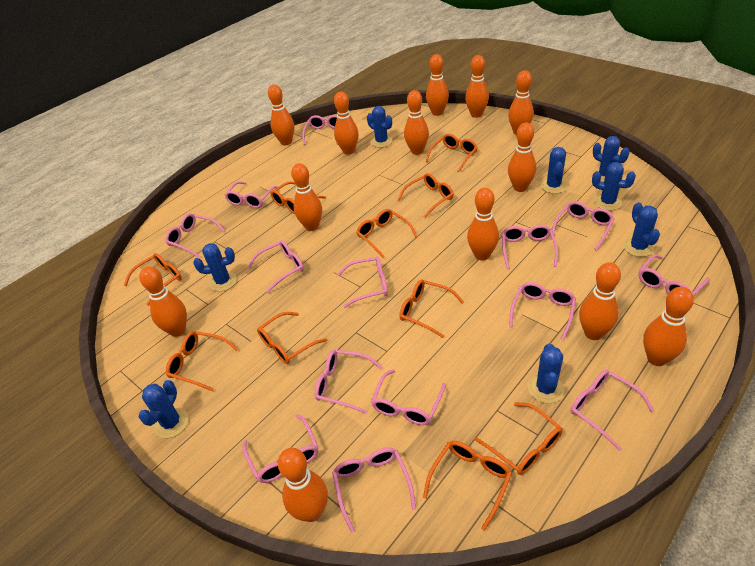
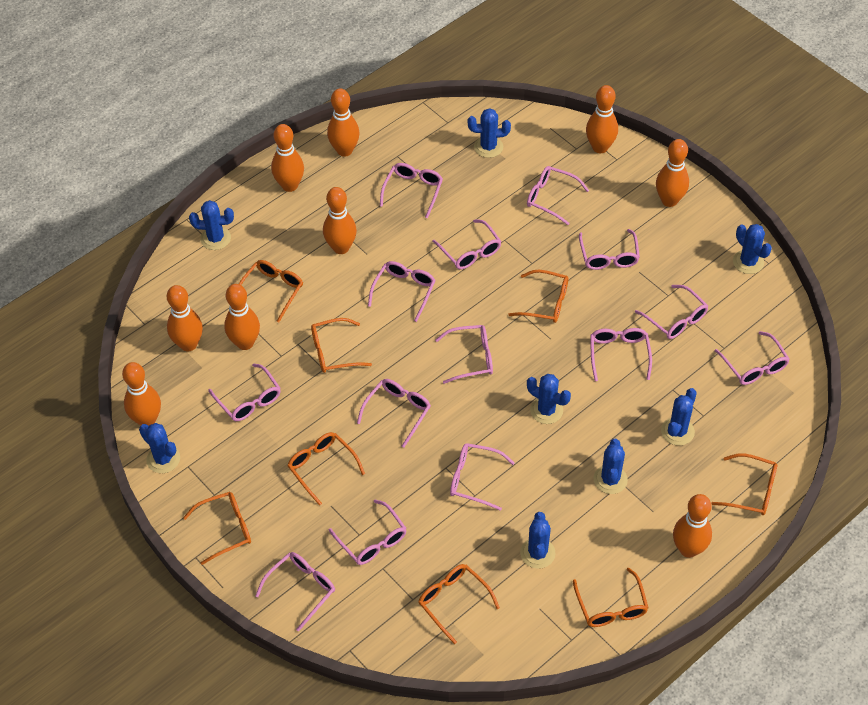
orange bowling pin: 13 -> 9
orange glasses: 10 -> 8

